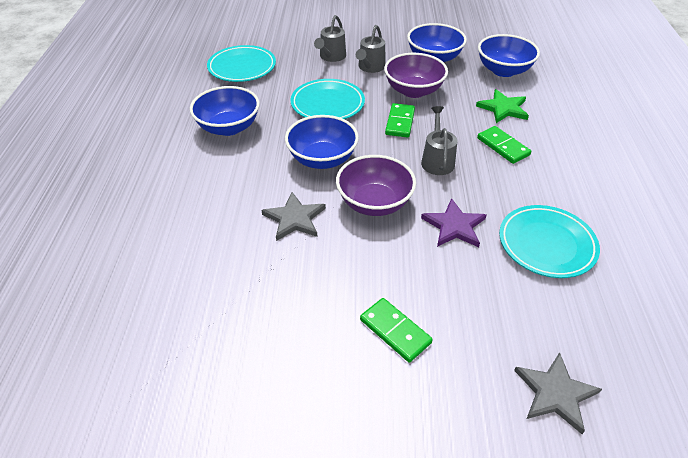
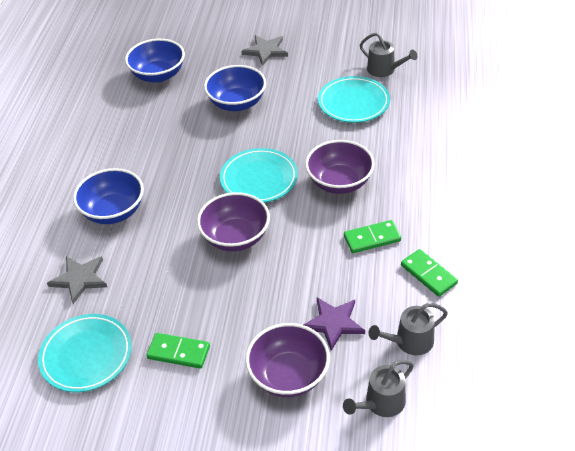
blue bowl: 4 -> 3
green star: 1 -> 0
purple bowl: 2 -> 3

